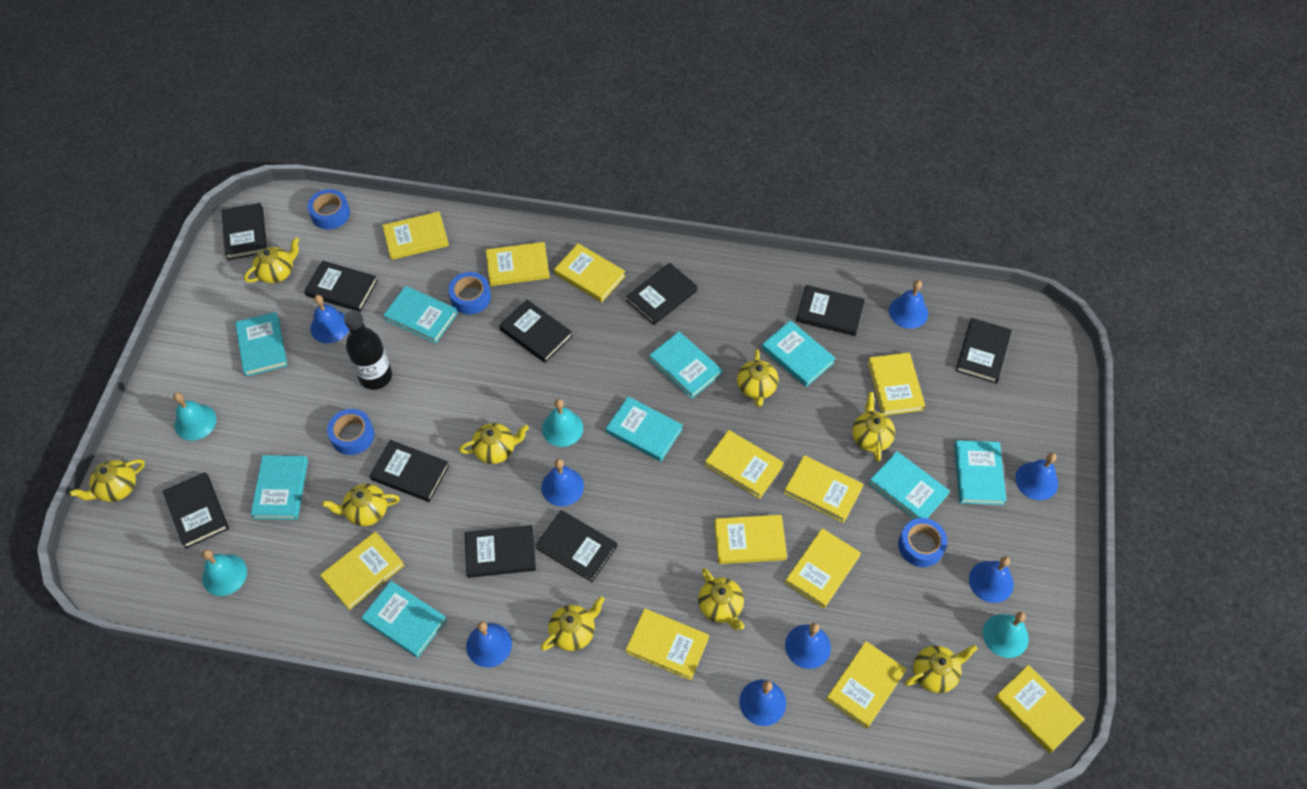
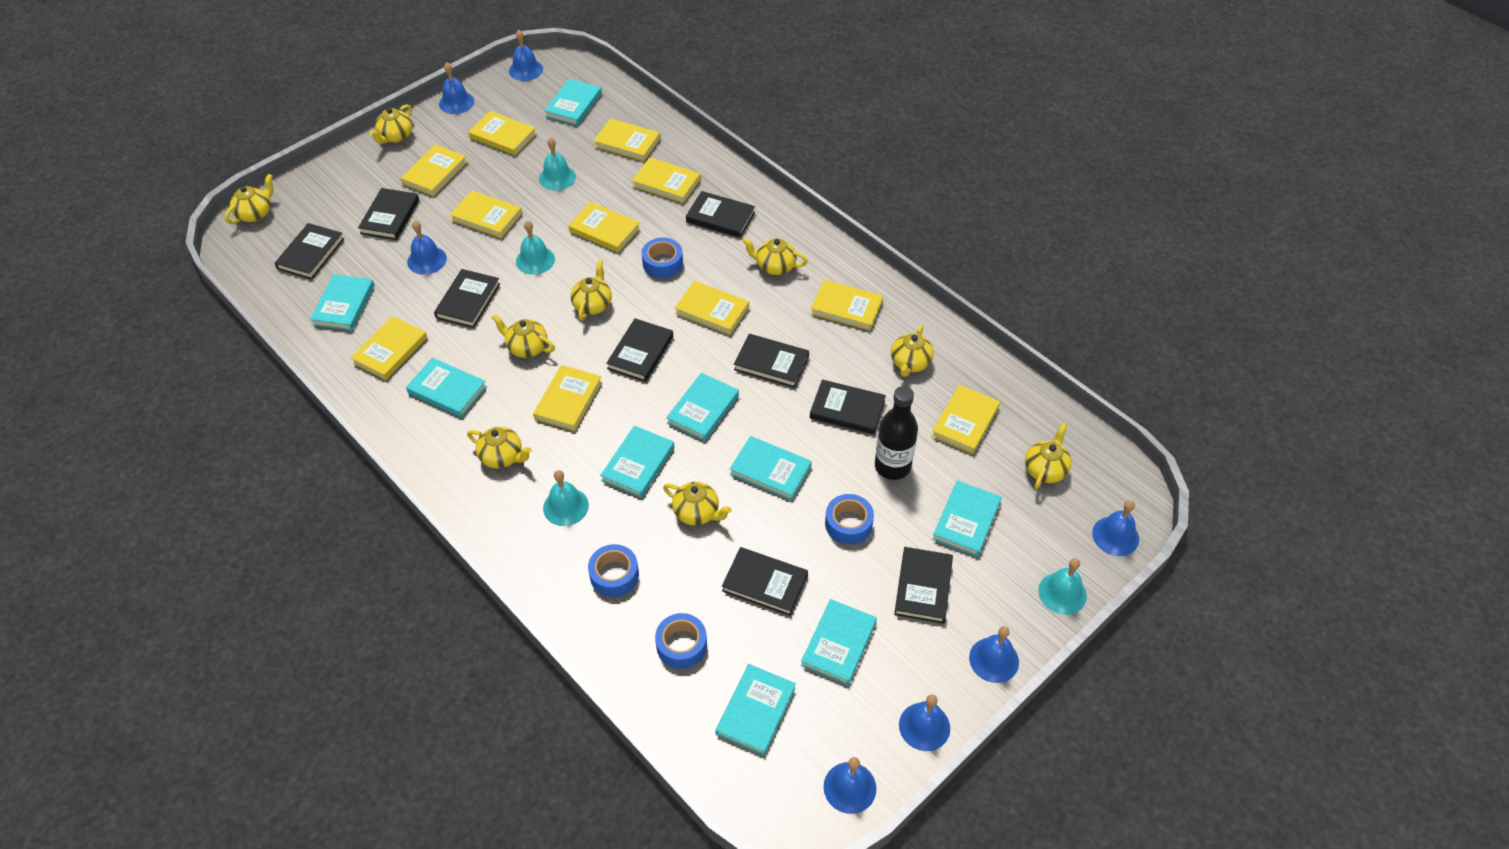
black book: 10 -> 9
blue bell: 8 -> 7
yellow book: 12 -> 11

